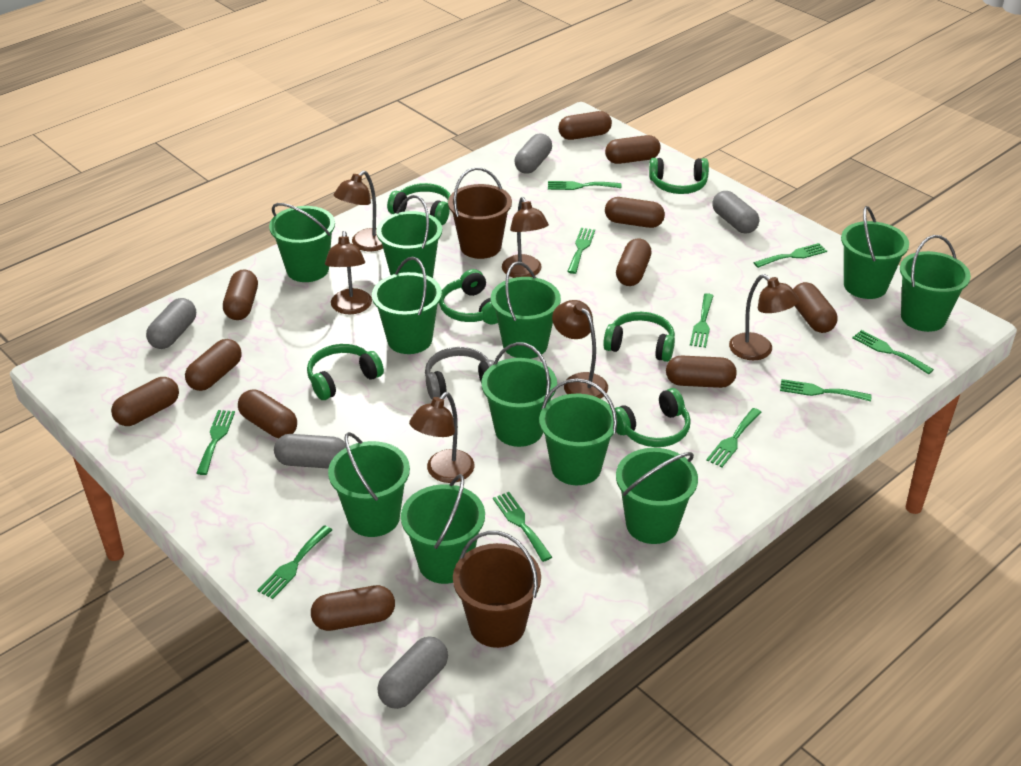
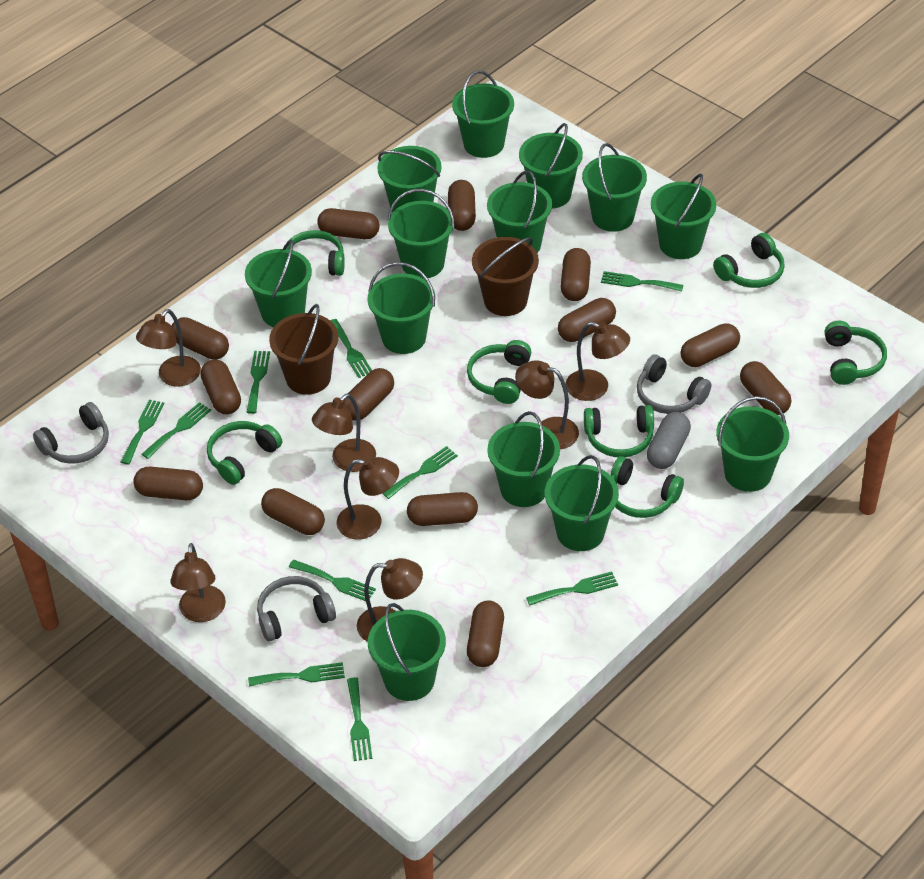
brown capsule: 11 -> 13
brown lamp: 6 -> 7
green bucket: 11 -> 13
green headphones: 6 -> 7
grey capsule: 5 -> 1
grey headphones: 1 -> 3

